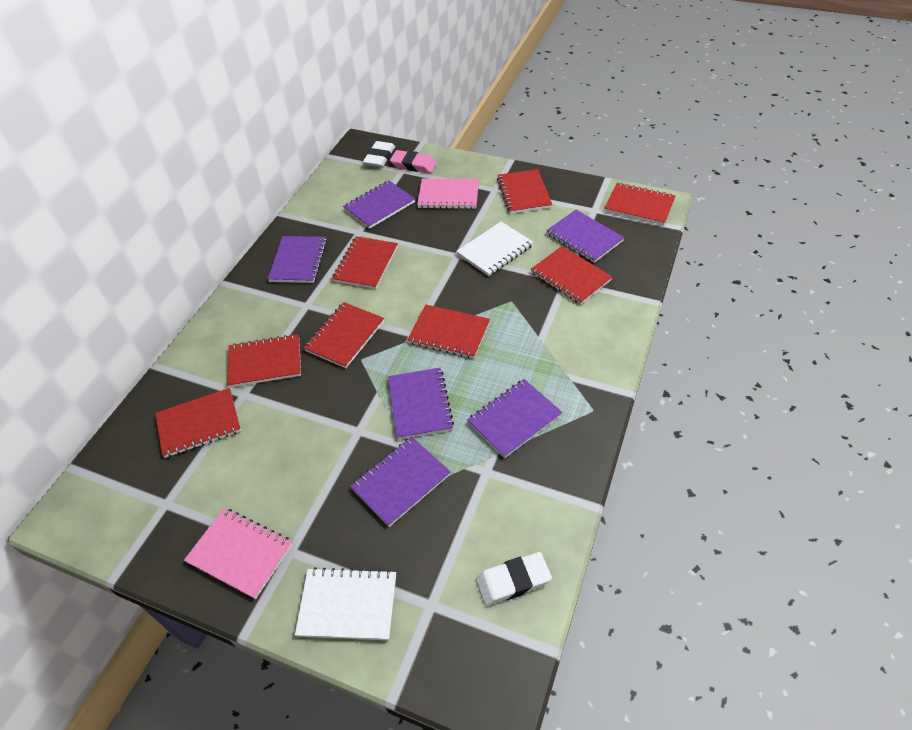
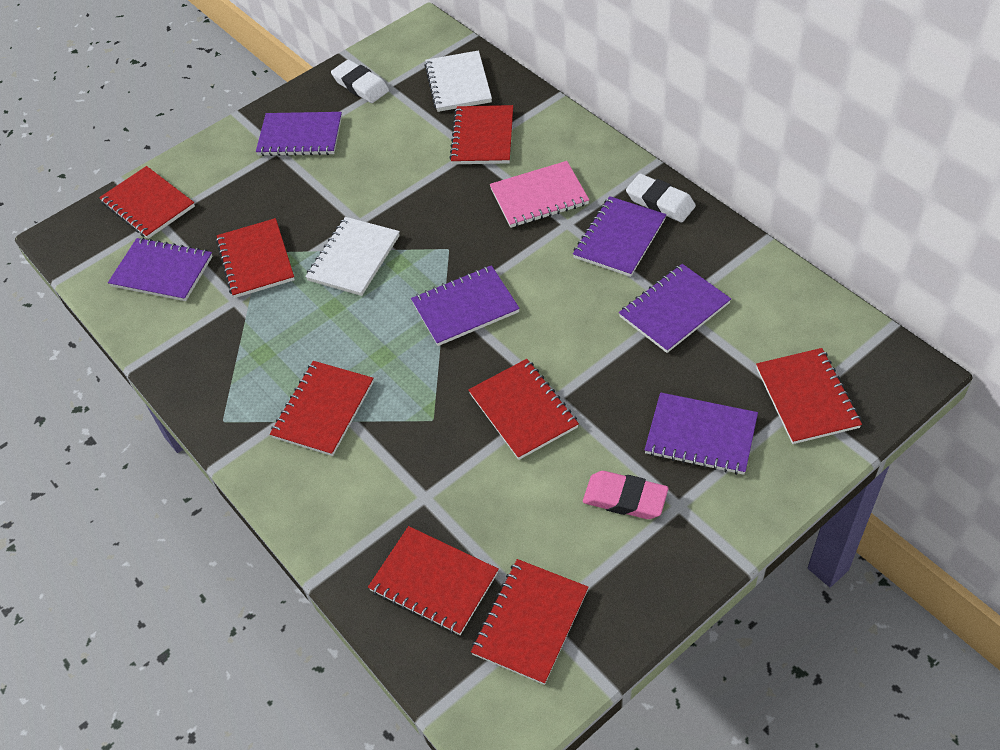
pink notebook: 2 -> 1

